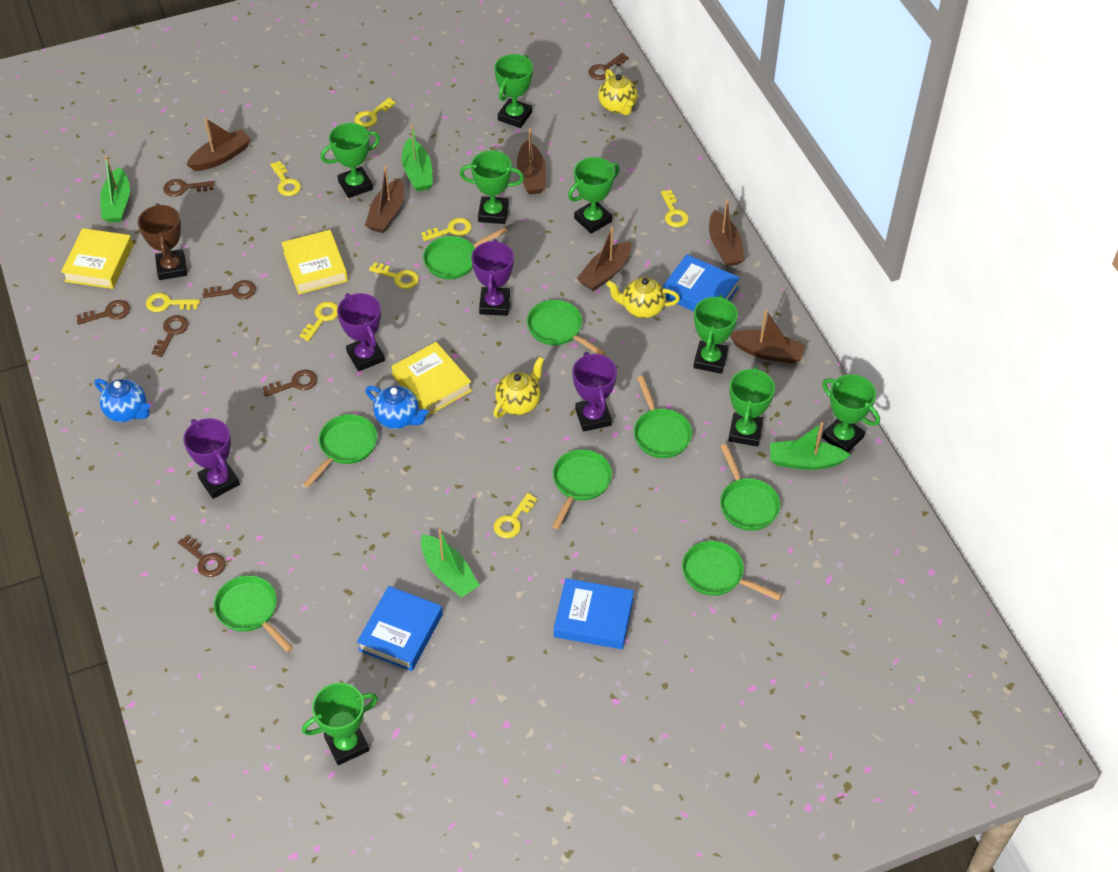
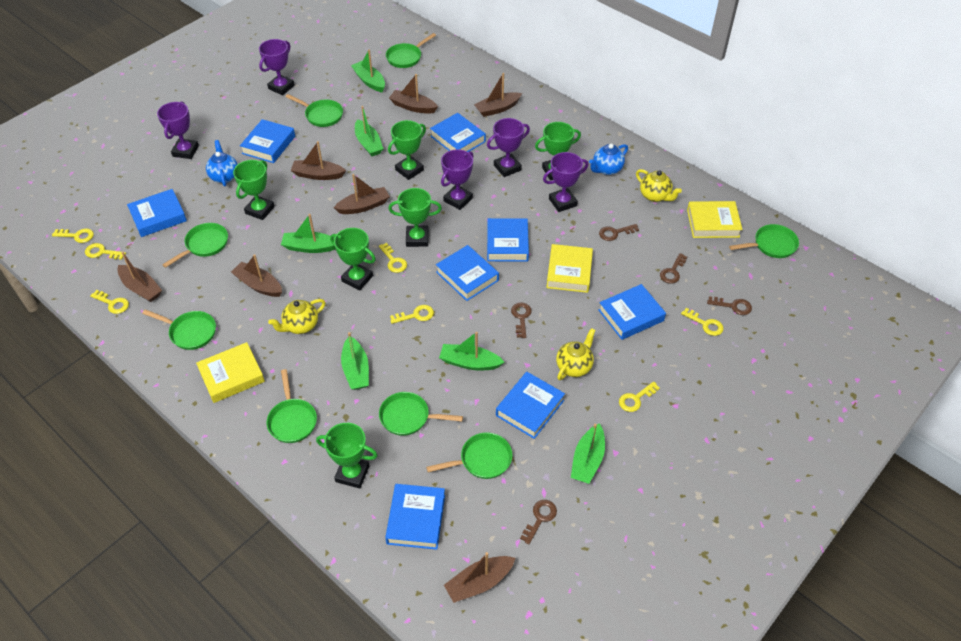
blue book: 3 -> 8
brown boat: 6 -> 7
brown key: 7 -> 5
brown trophy: 1 -> 0
green boat: 4 -> 6
green trophy: 8 -> 6
purple trophy: 4 -> 5
yellow key: 8 -> 7

